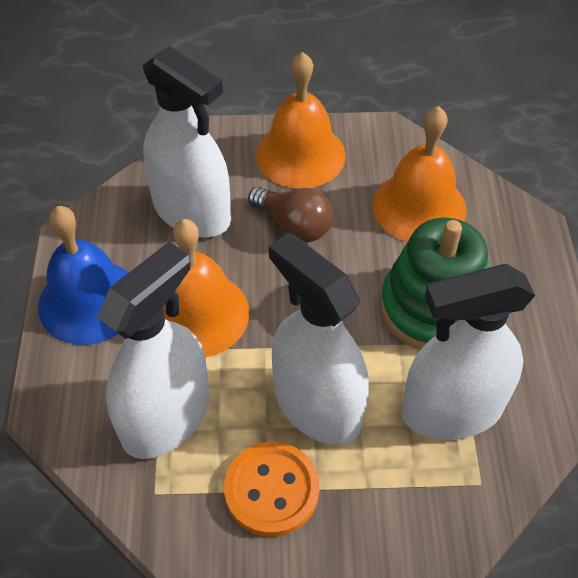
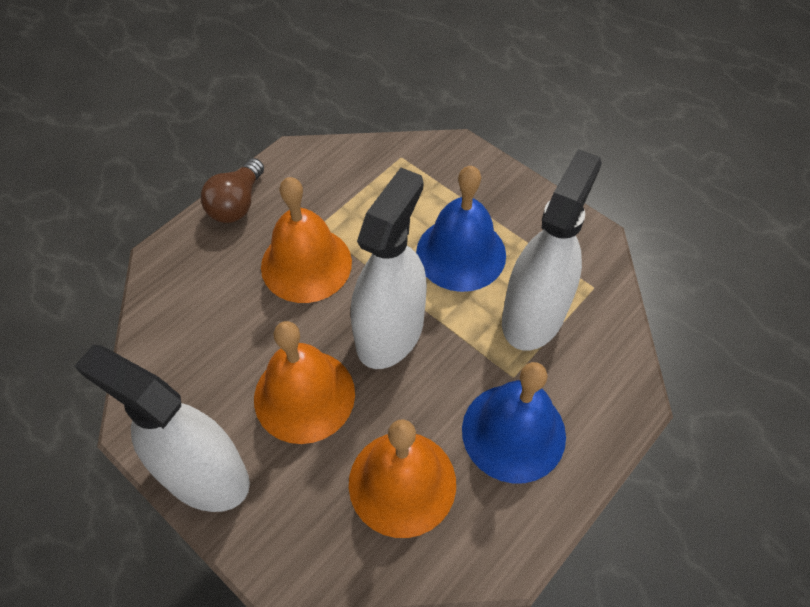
blue bell: 1 -> 2
green stacking toy: 1 -> 0
orange button: 1 -> 0
white spray bottle: 4 -> 3

